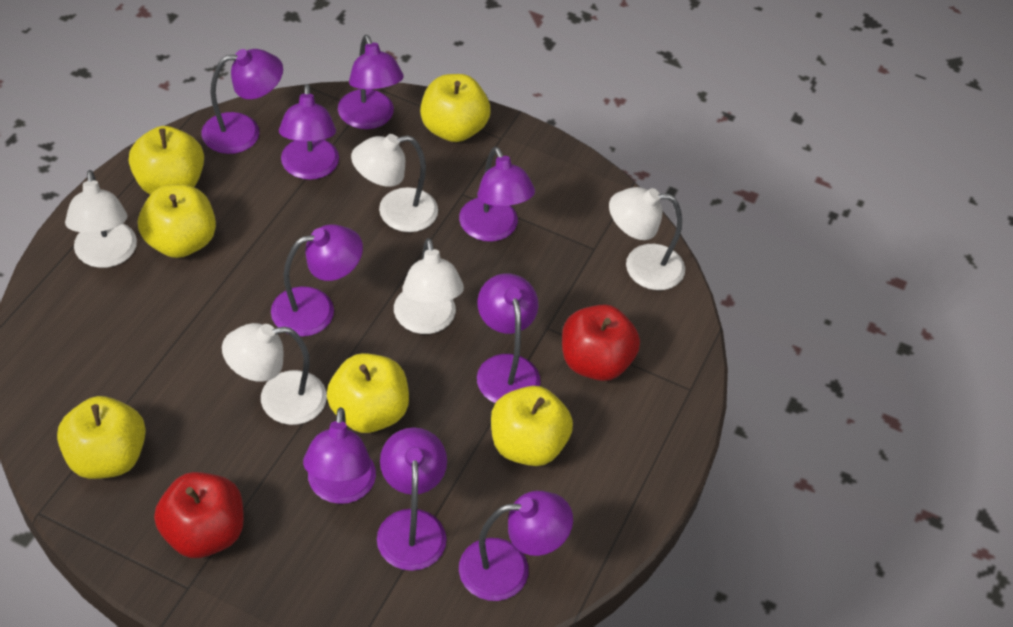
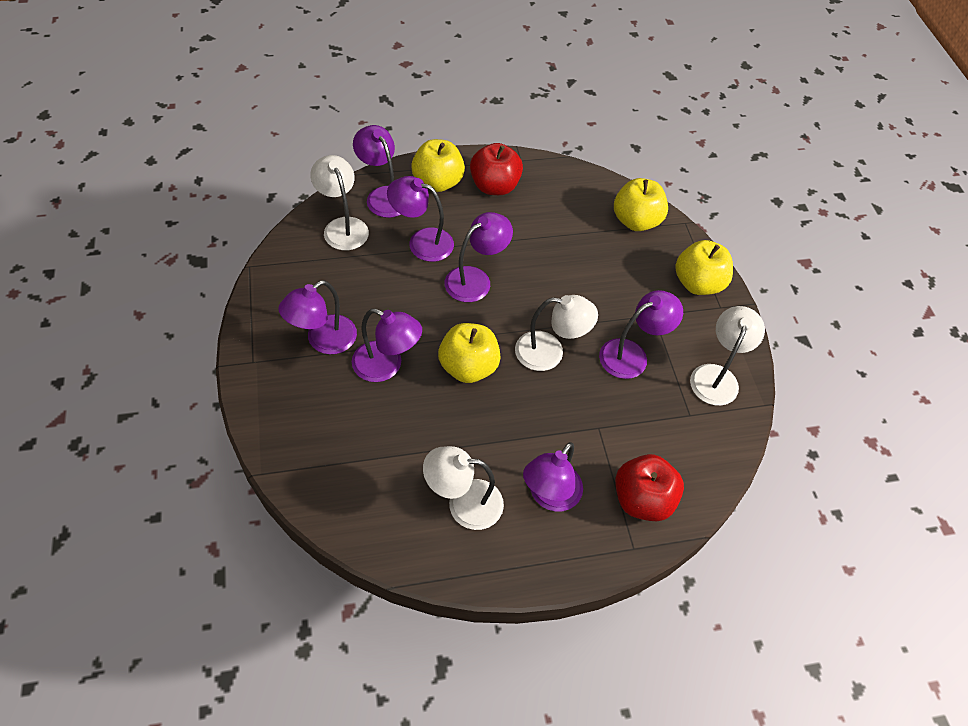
purple lamp: 9 -> 7
white lamp: 5 -> 4
yellow apple: 6 -> 4

